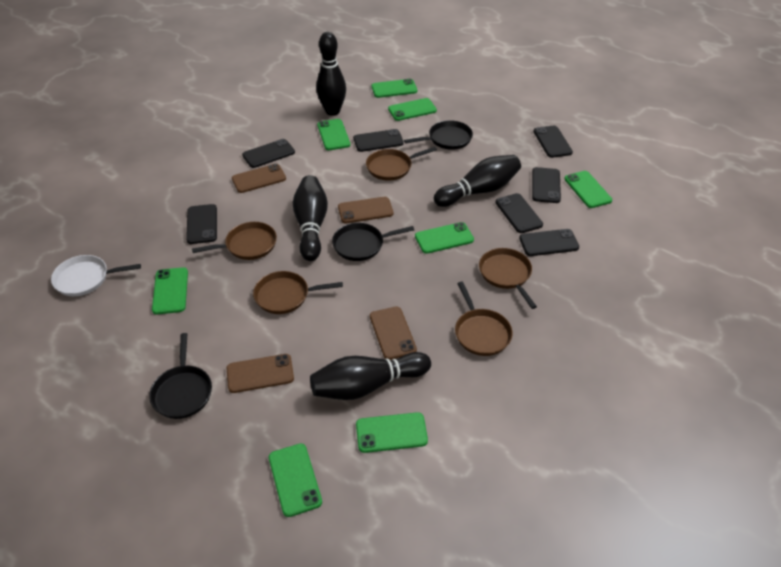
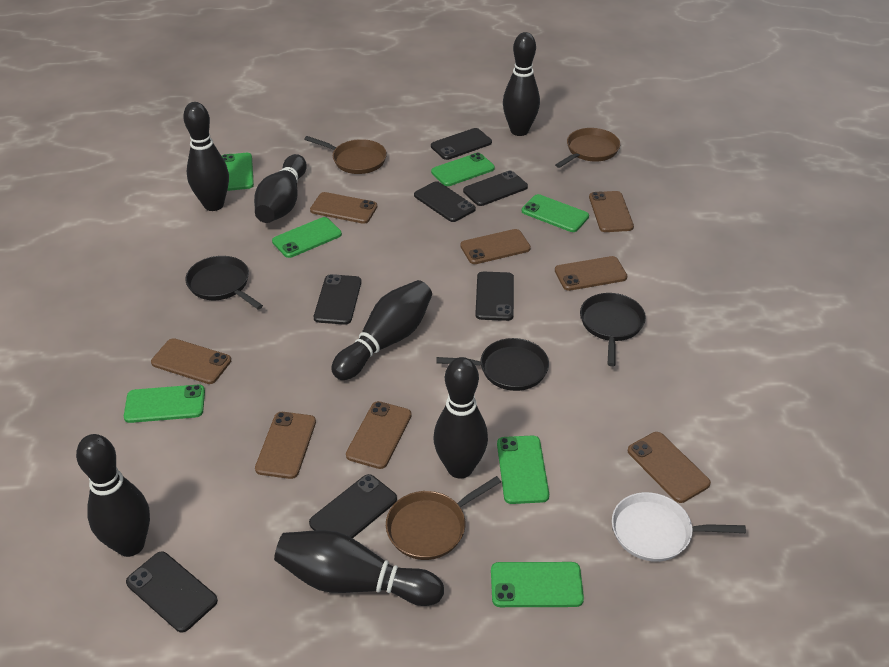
black bowling pin: 4 -> 7
brown pan: 5 -> 3
brown phone: 4 -> 8
green phone: 8 -> 7

